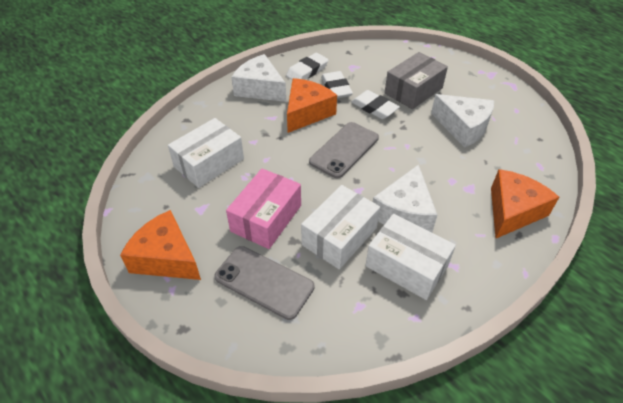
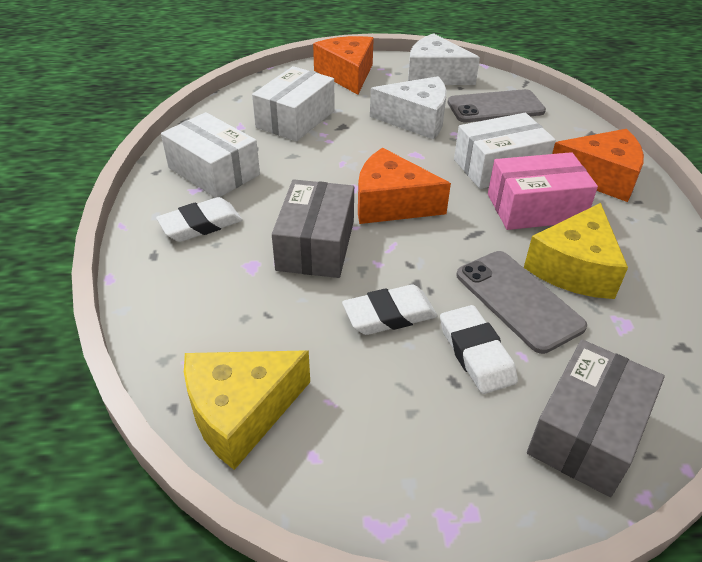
grey box: 1 -> 2
white cheese: 3 -> 2
yellow cheese: 0 -> 2

